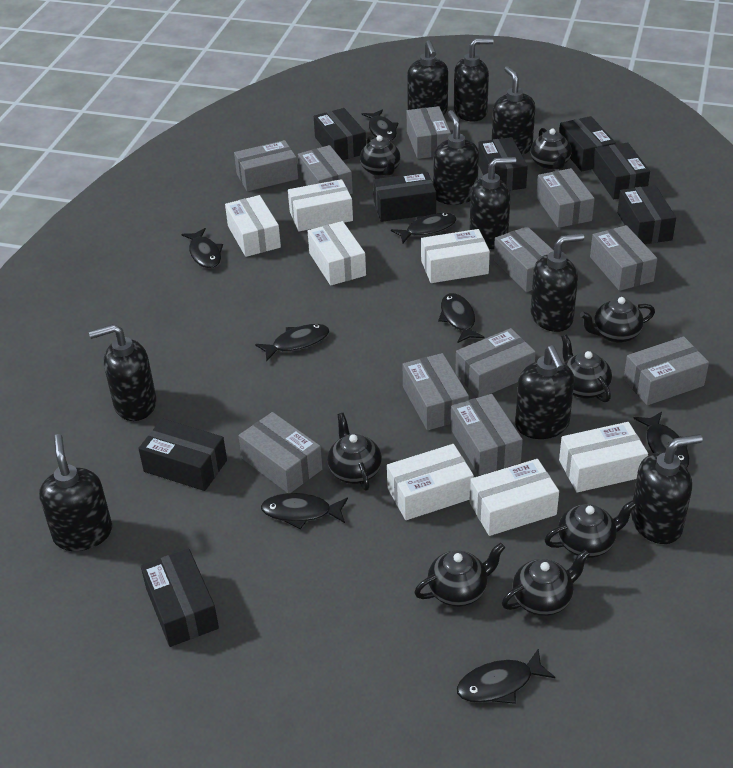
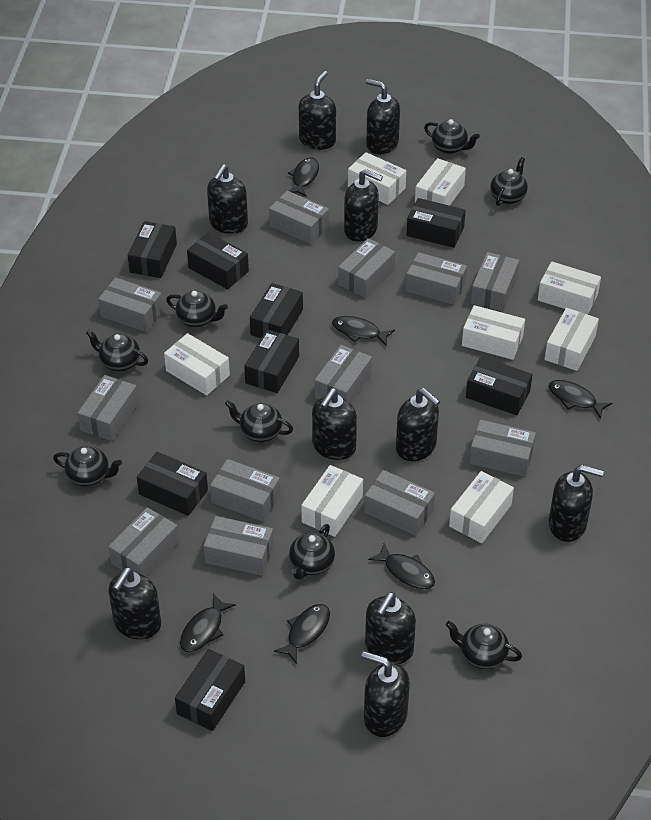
black fish: 8 -> 6
grey box: 11 -> 12
white box: 7 -> 8

